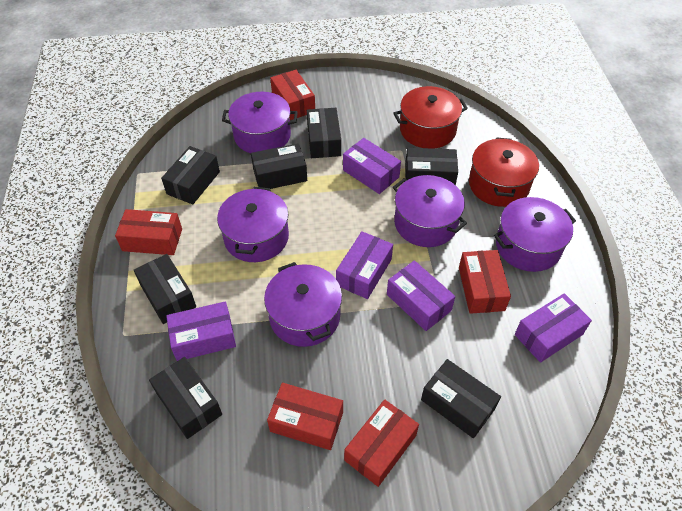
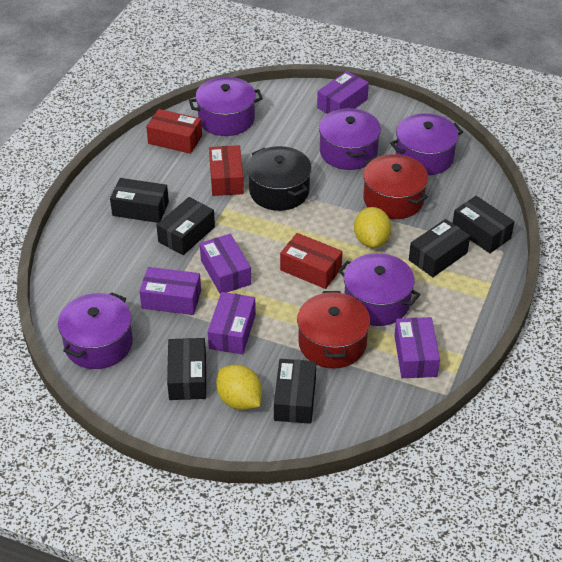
black box: 7 -> 6
black pot: 0 -> 1
red box: 5 -> 3
yellow lemon: 0 -> 2

